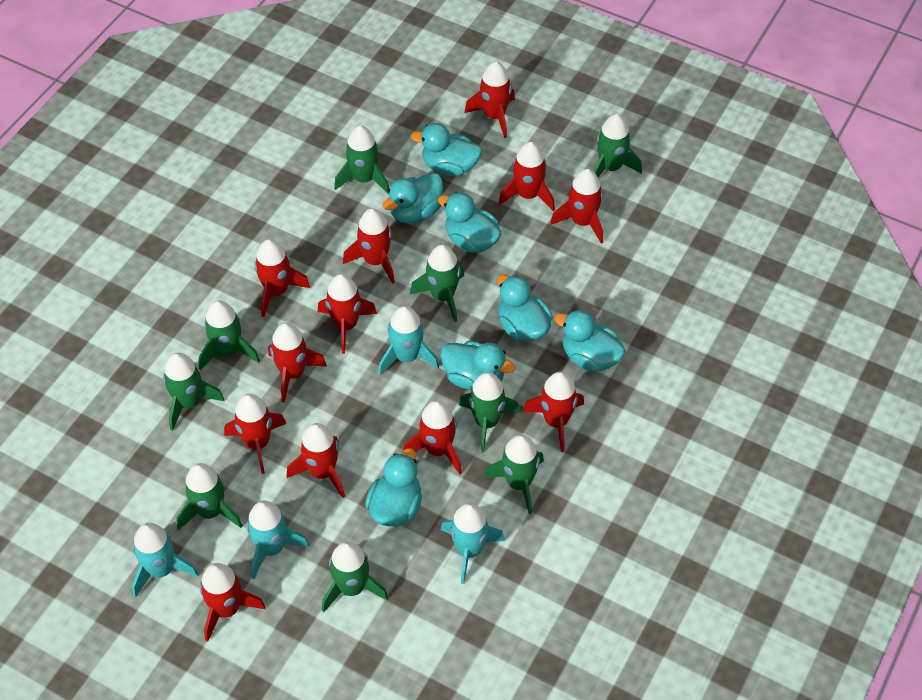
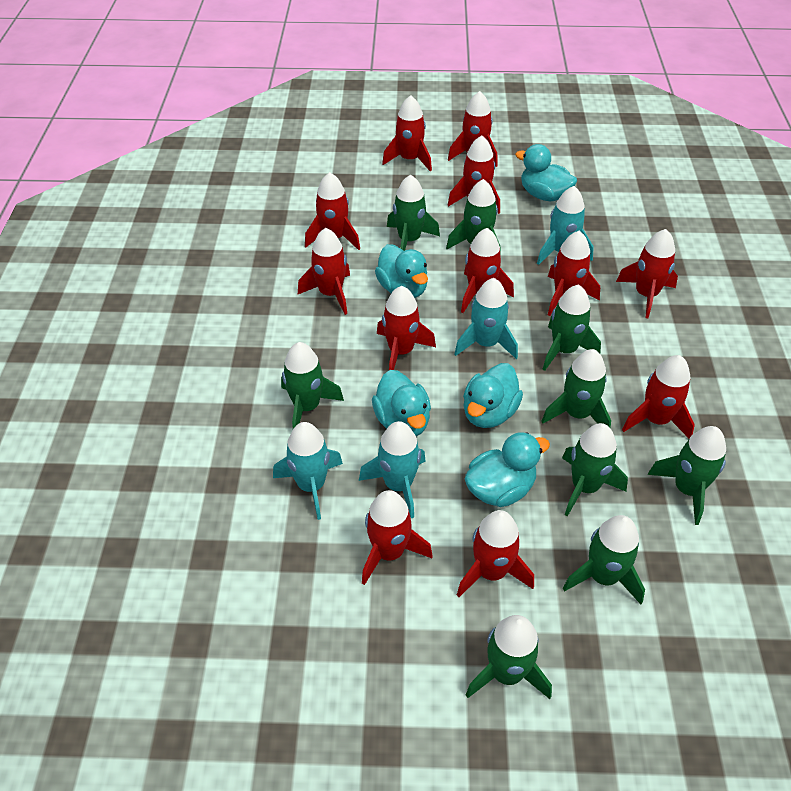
turquoise duck: 7 -> 5

